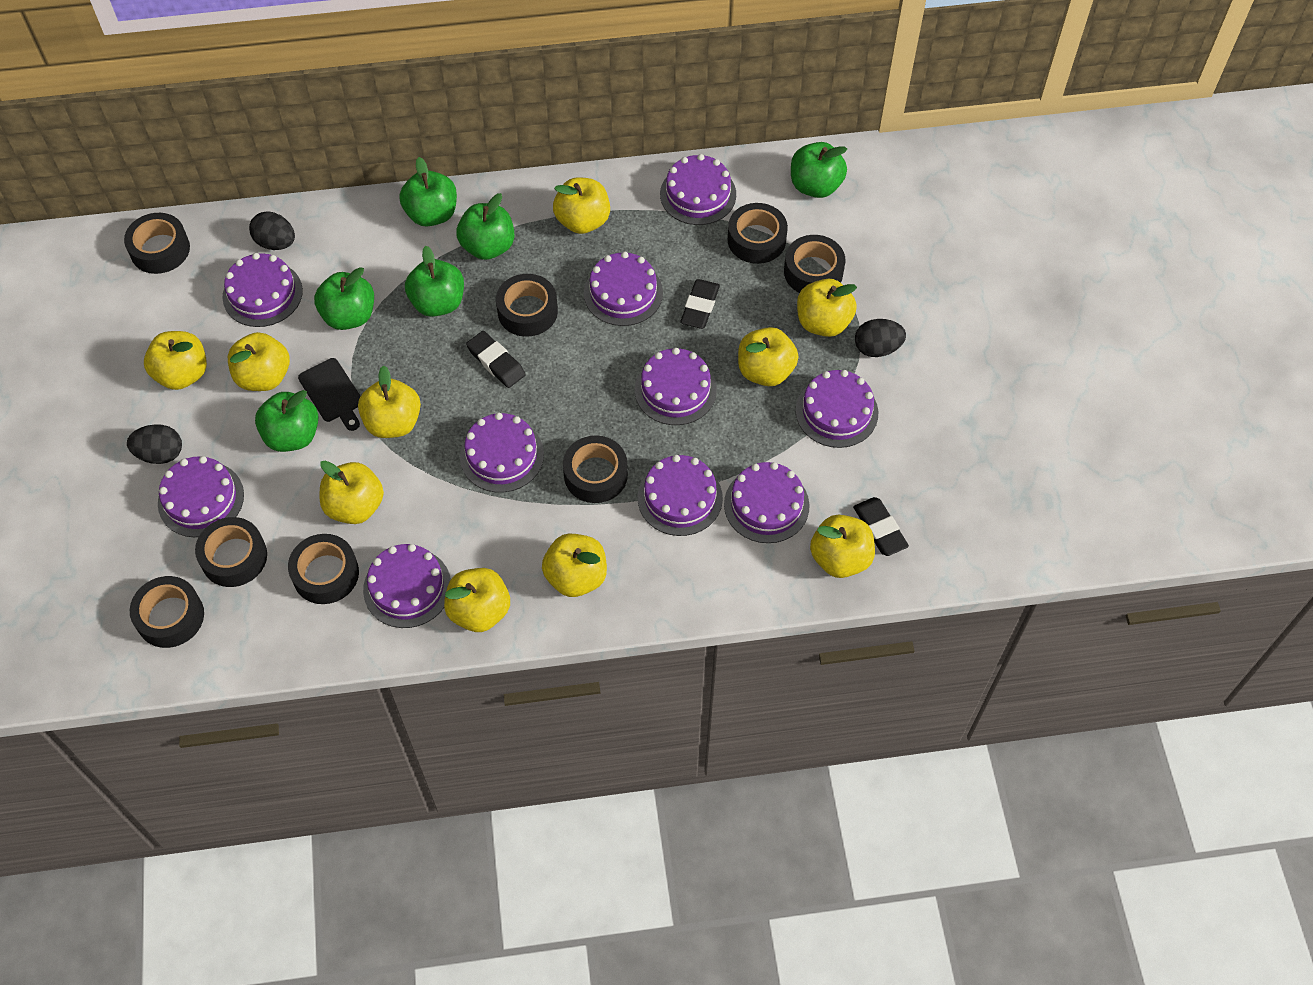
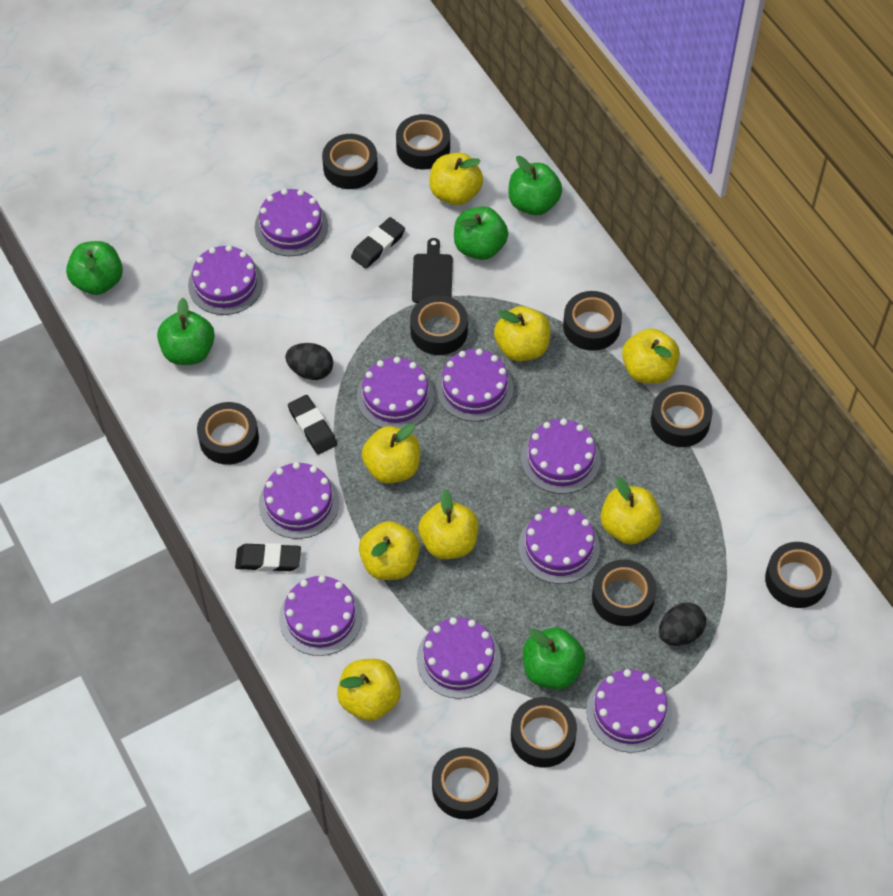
black egg: 3 -> 2
black tape: 8 -> 10
green apple: 6 -> 5
yellow apple: 10 -> 8

